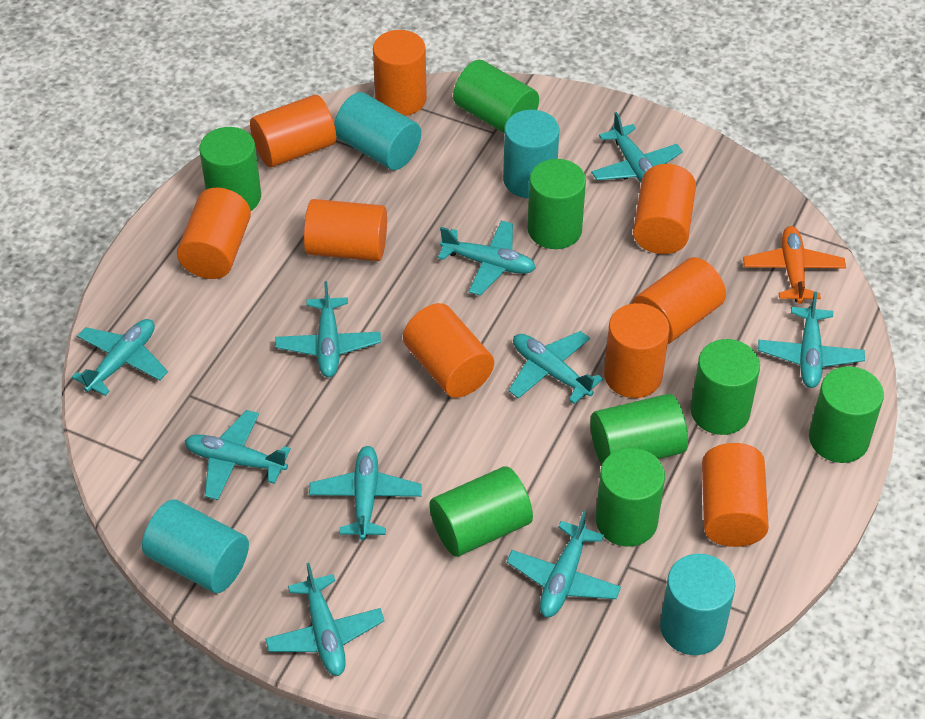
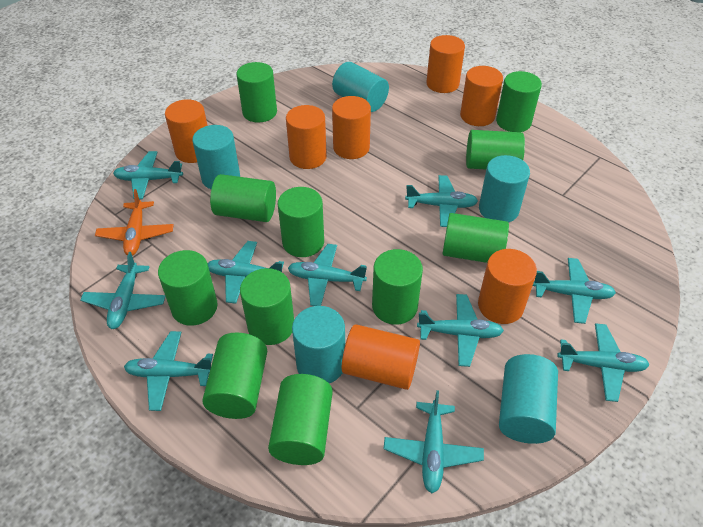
green cylinder: 8 -> 11
orange cylinder: 9 -> 7
turquoise cylinder: 4 -> 5

